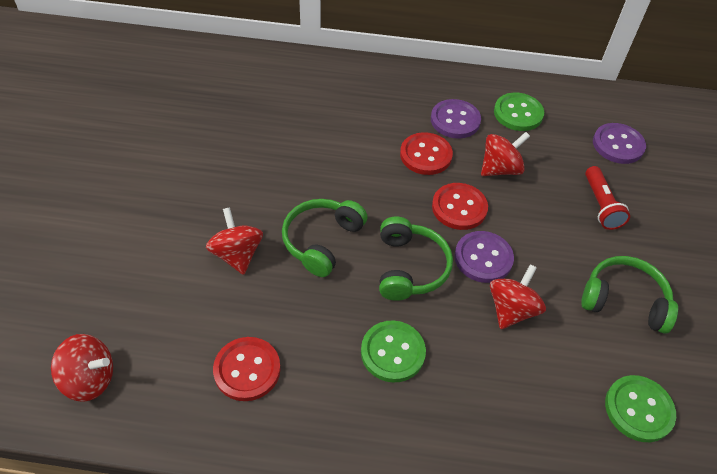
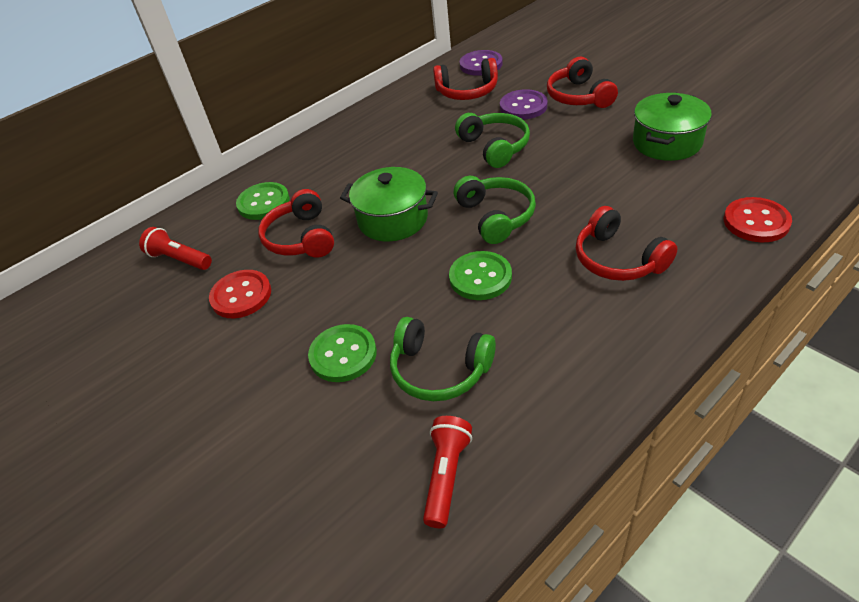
green pot: 0 -> 2
purple button: 3 -> 2
red button: 3 -> 2
red flashlight: 1 -> 2
red headphones: 0 -> 4
red spinning top: 4 -> 0

